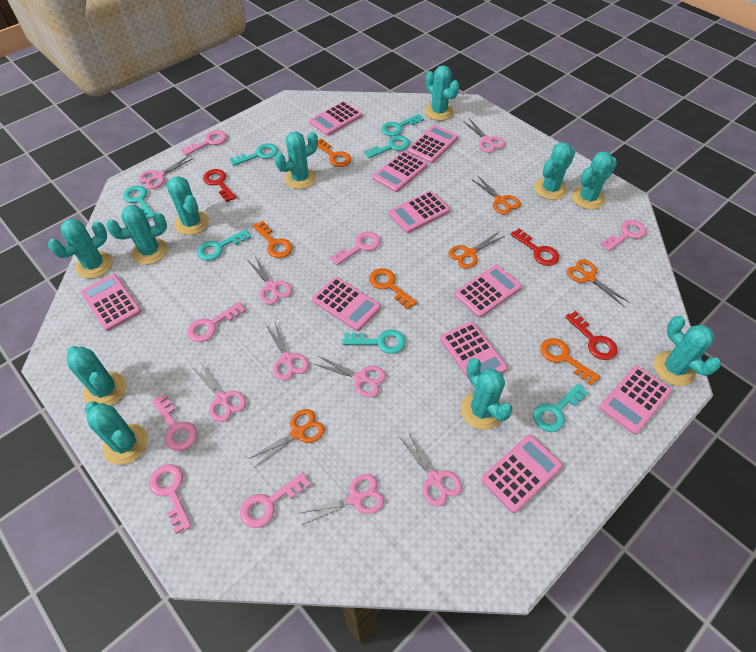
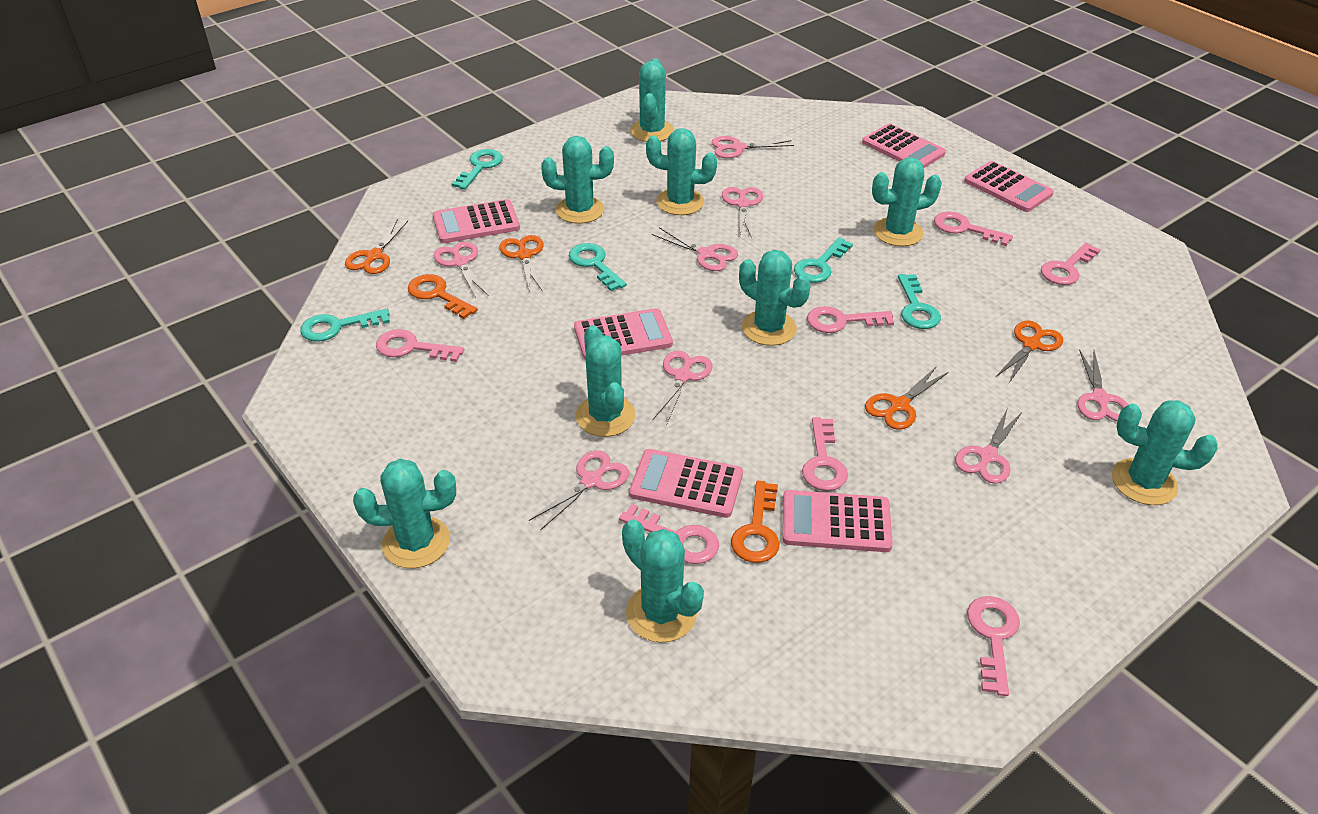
orange key: 4 -> 2
pink calculator: 10 -> 6
red key: 3 -> 0
turquoise cactus: 11 -> 9
turquoise key: 7 -> 5

